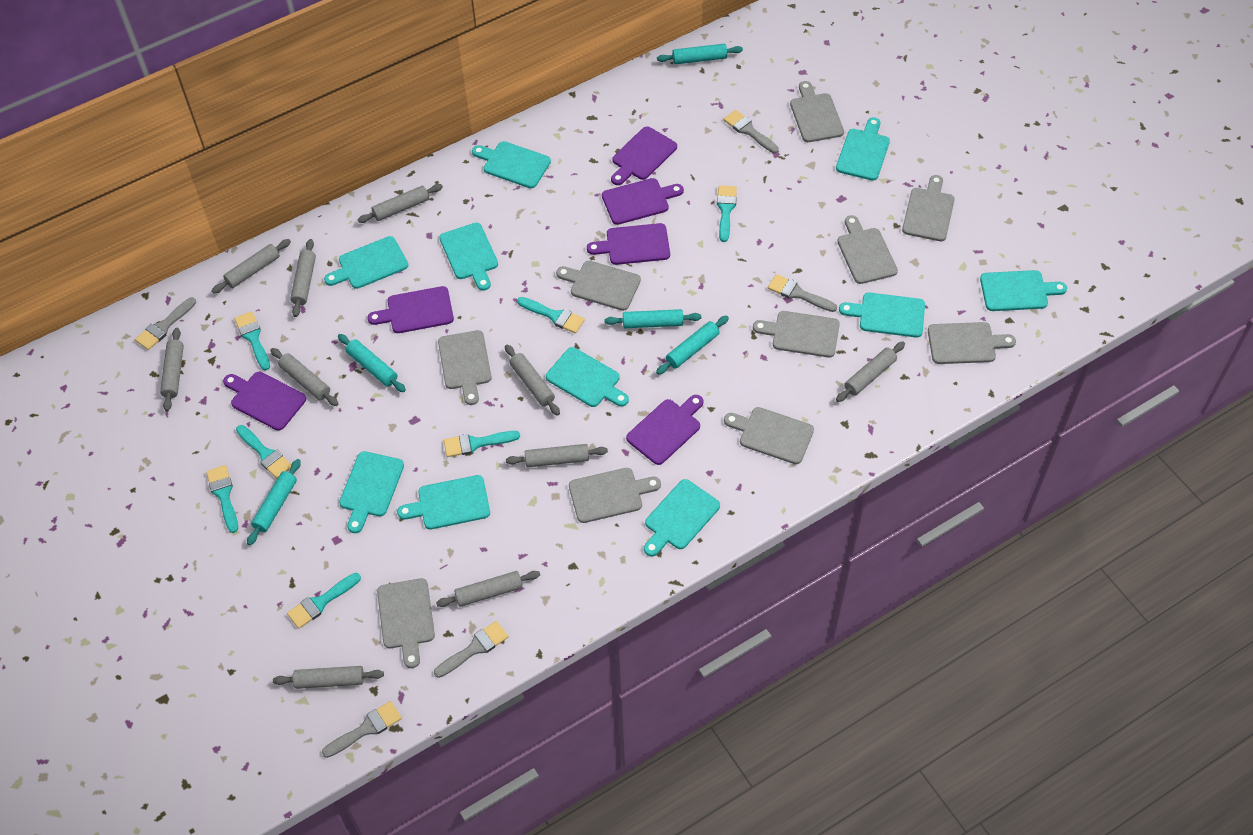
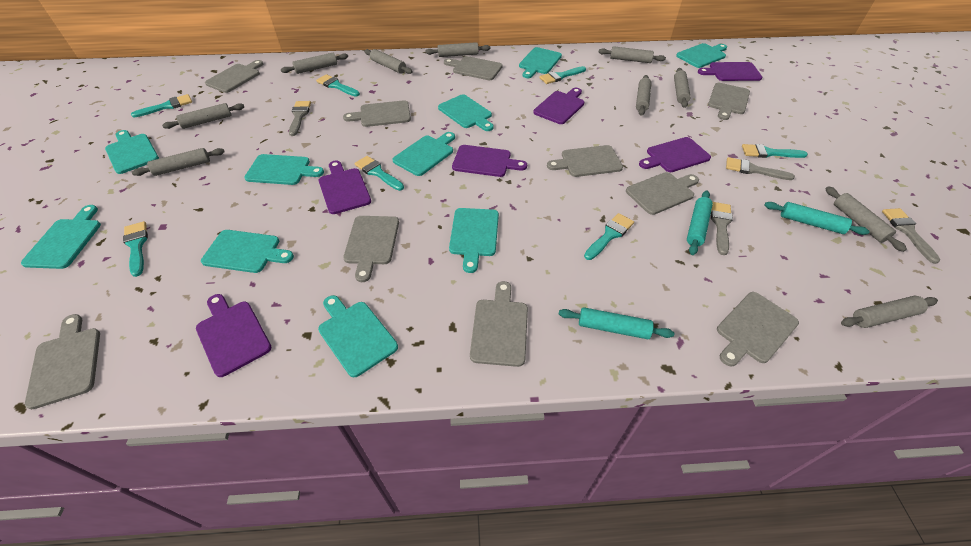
grey brush: 5 -> 4
turquoise rolling pin: 5 -> 3

